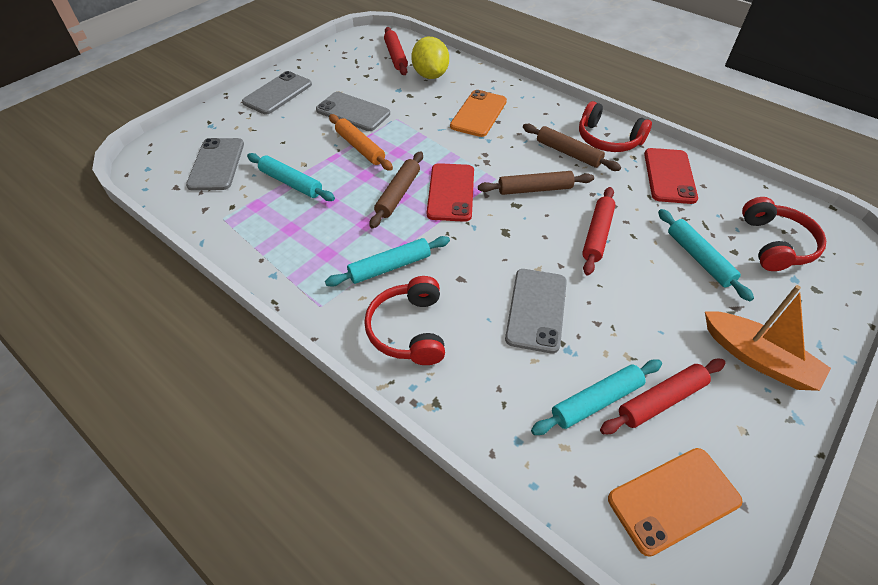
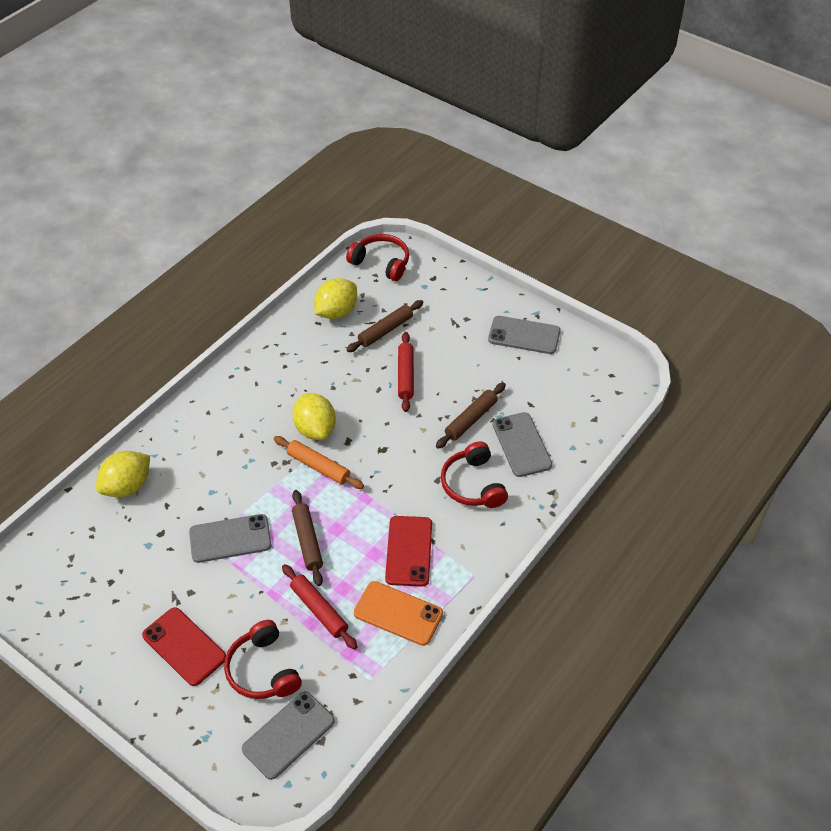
orange boat: 1 -> 0
orange phone: 2 -> 1
red rolling pin: 3 -> 2
turquoise rolling pin: 4 -> 0
yellow lemon: 1 -> 3

